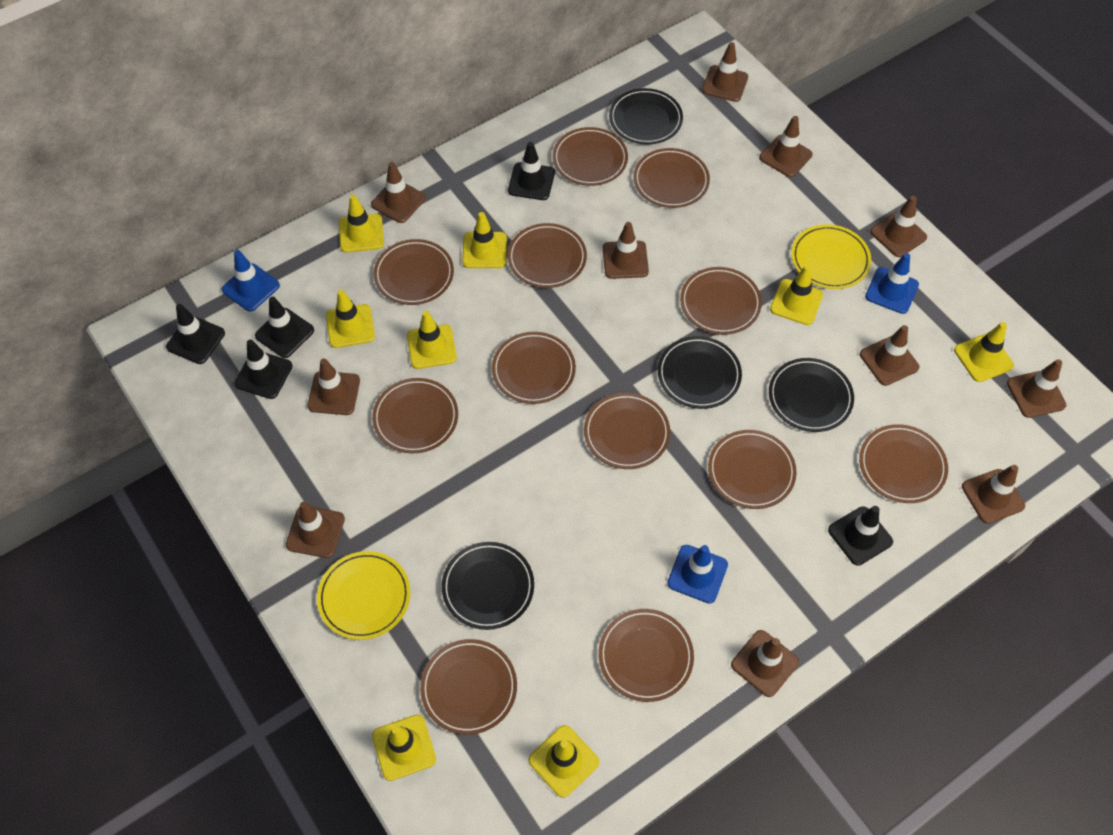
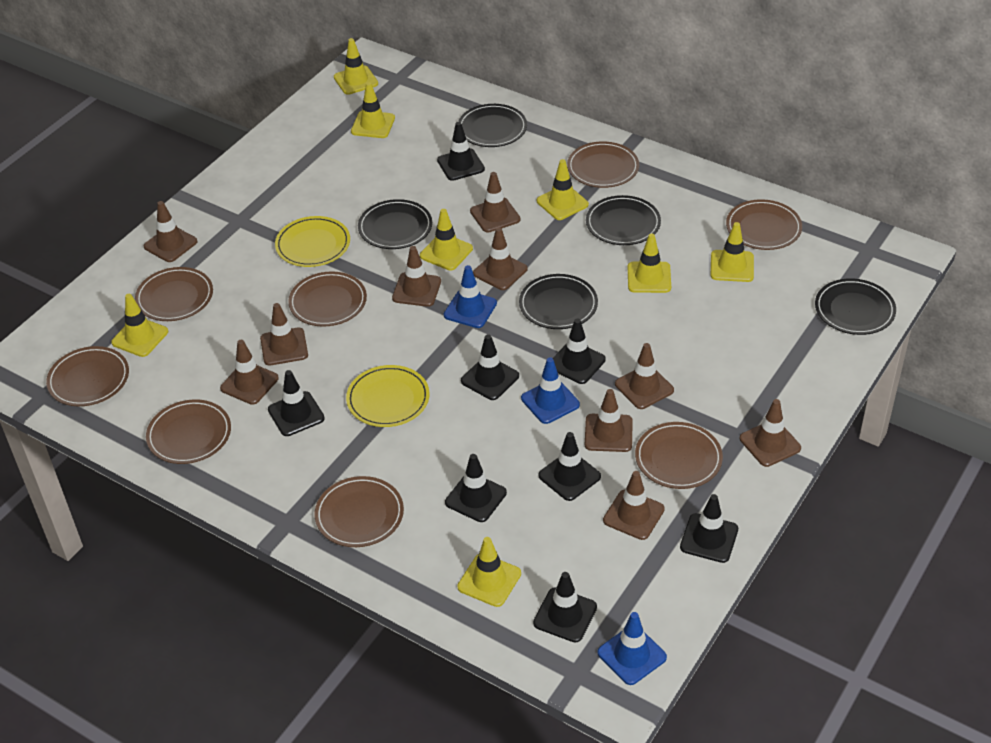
black plate: 4 -> 5
black traffic cone: 5 -> 8
brown plate: 12 -> 8
brown traffic cone: 11 -> 10

